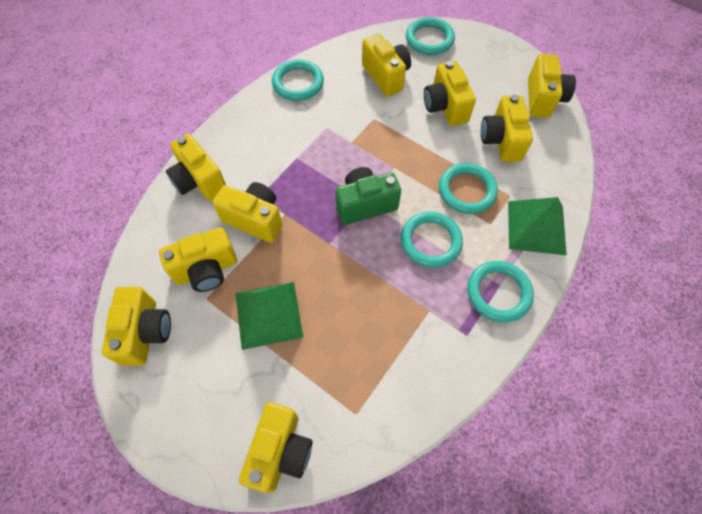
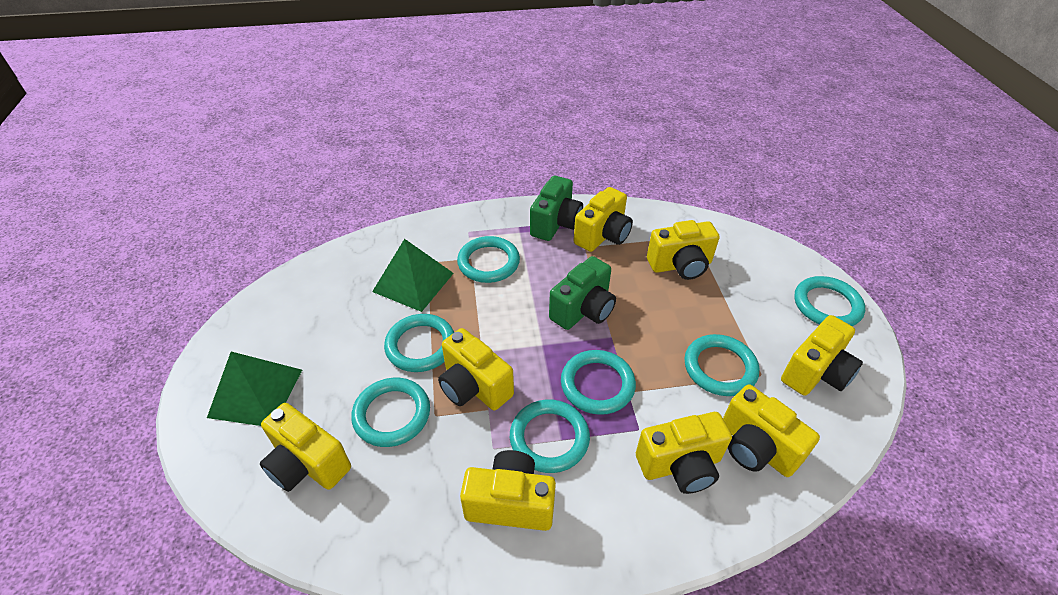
green camera: 1 -> 2
turquoise ring: 5 -> 7
yellow camera: 9 -> 8

